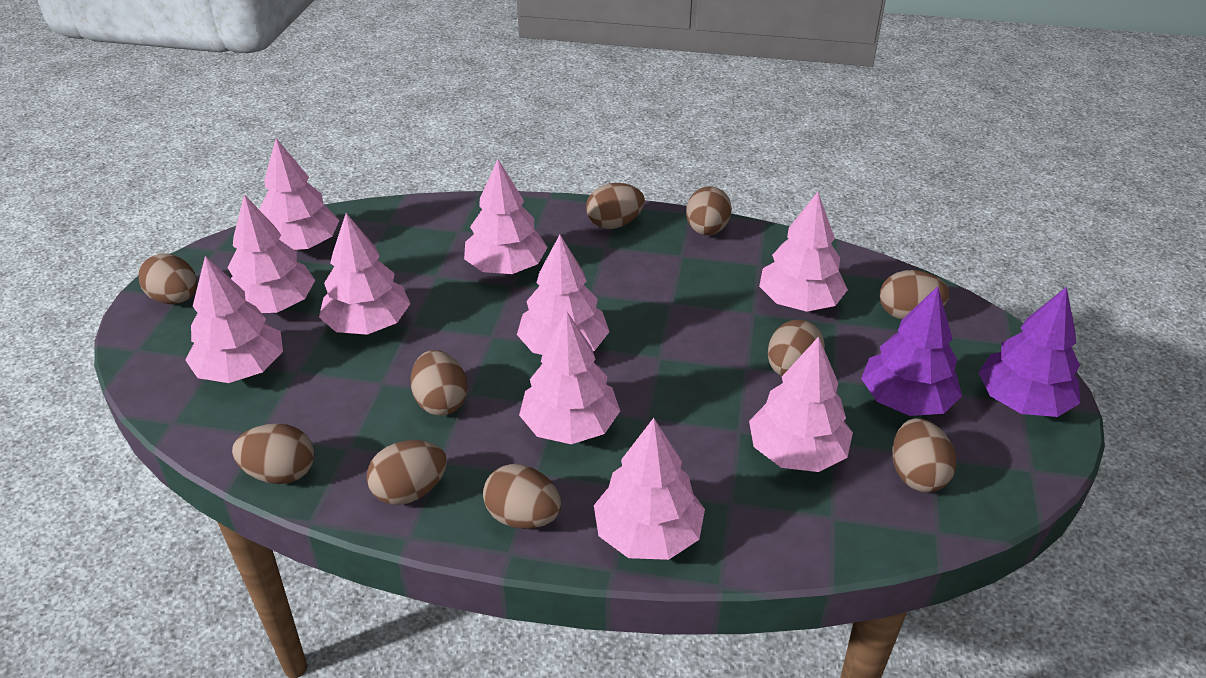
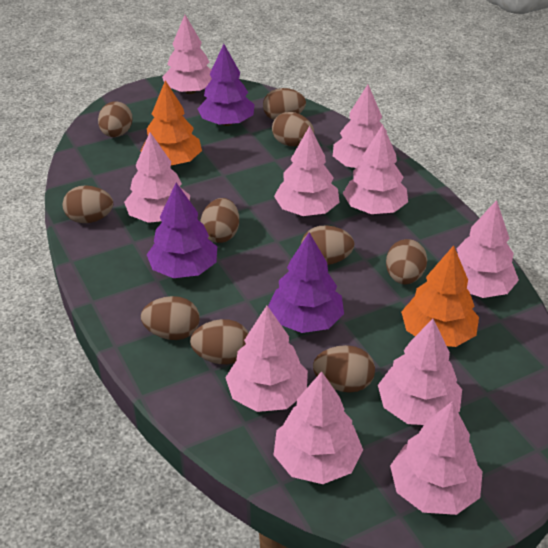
orange tree: 0 -> 2
purple tree: 2 -> 3

